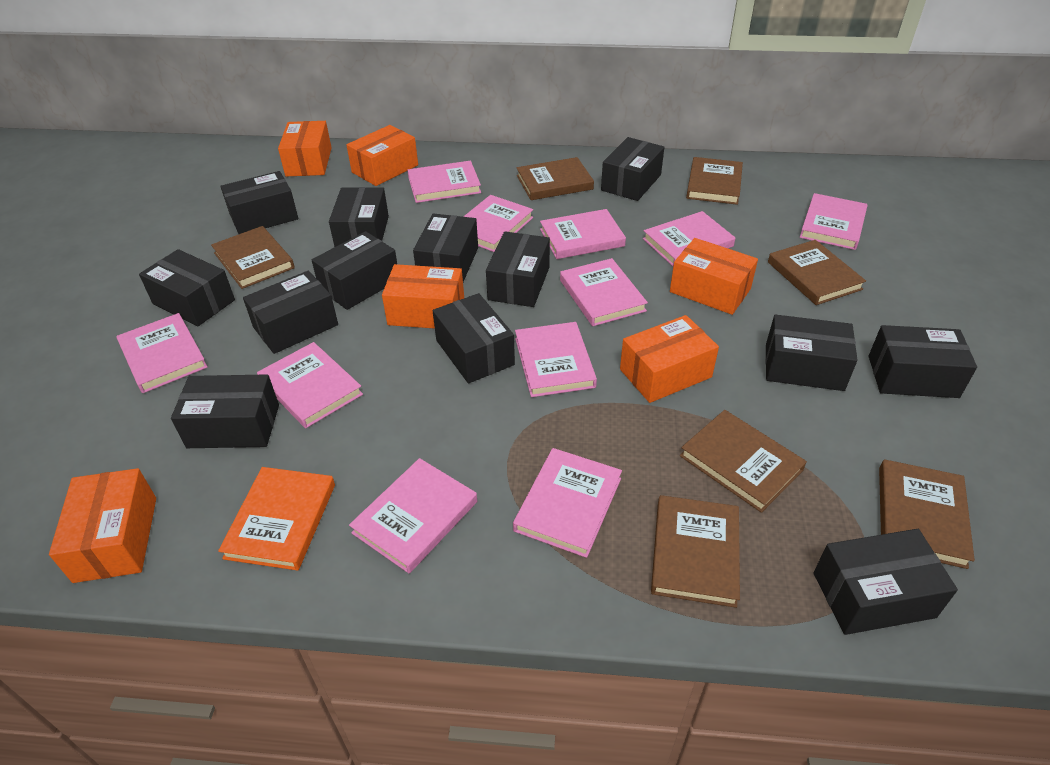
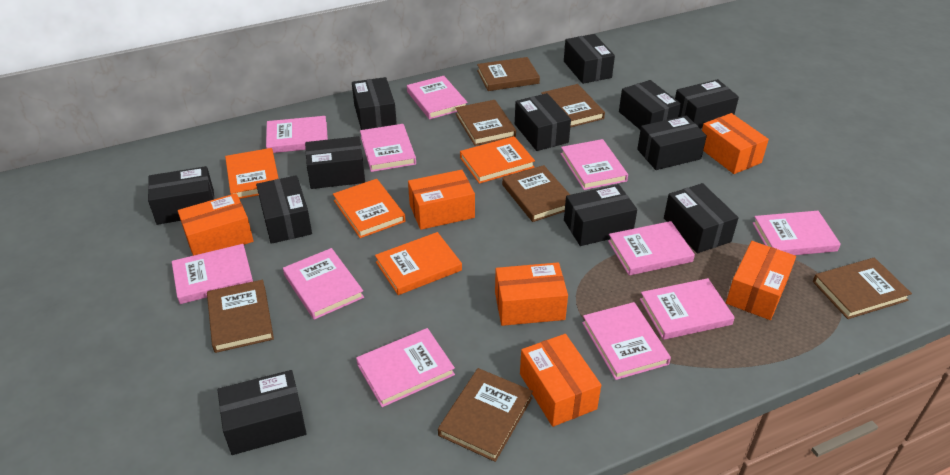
black box: 13 -> 12
orange book: 1 -> 4

